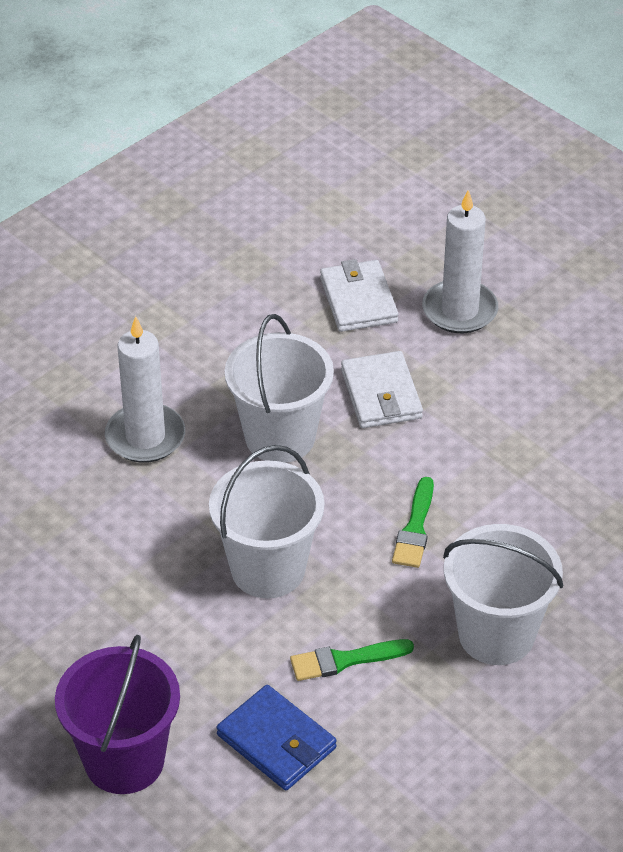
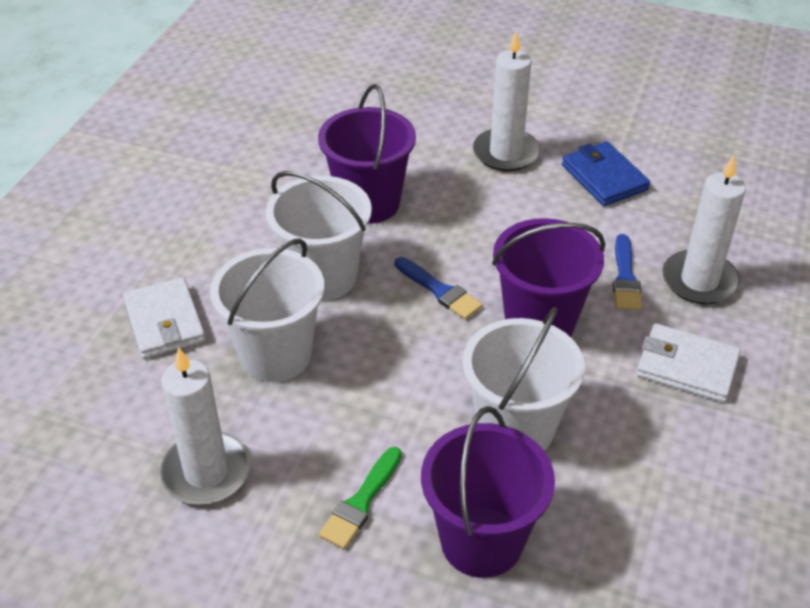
blue brush: 0 -> 2
green brush: 2 -> 1
purple bucket: 1 -> 3
white candle: 2 -> 3

